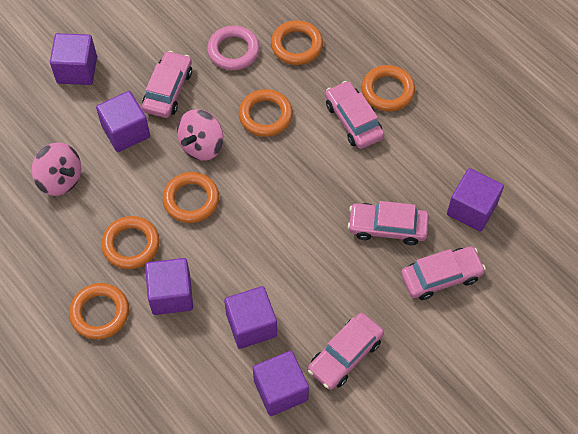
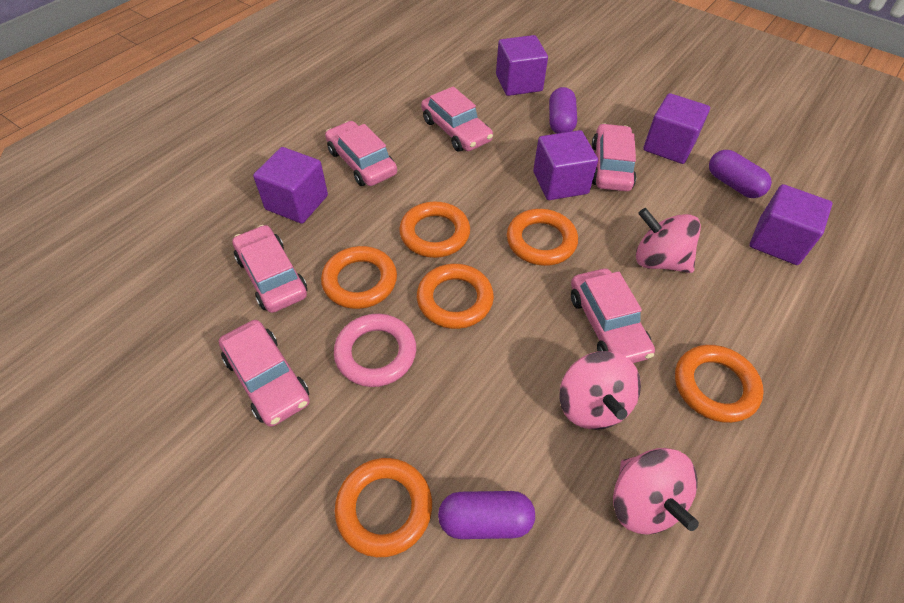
pink car: 5 -> 6
pink spinning top: 2 -> 3
purple capsule: 0 -> 3
purple cube: 6 -> 5

